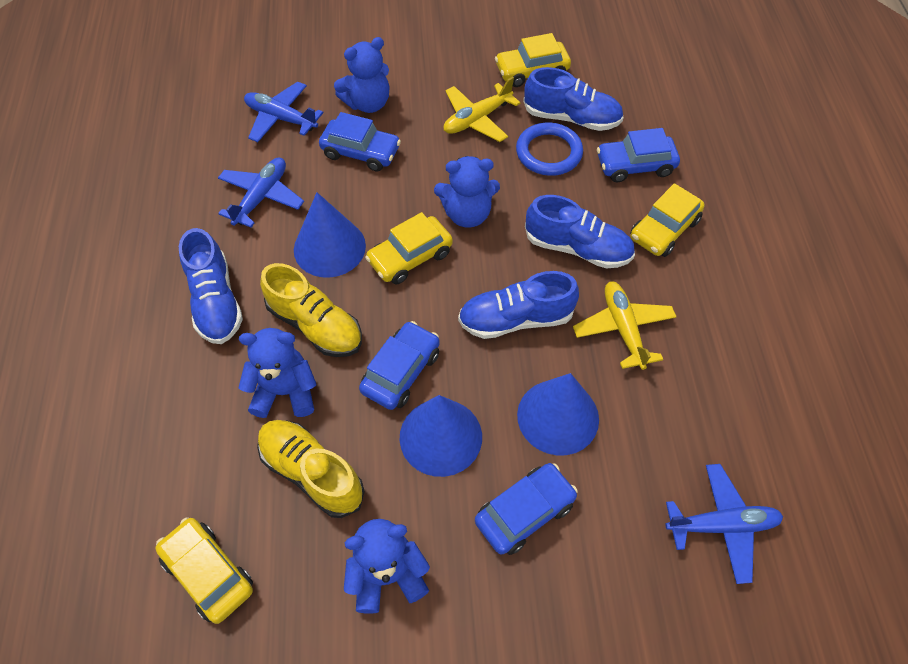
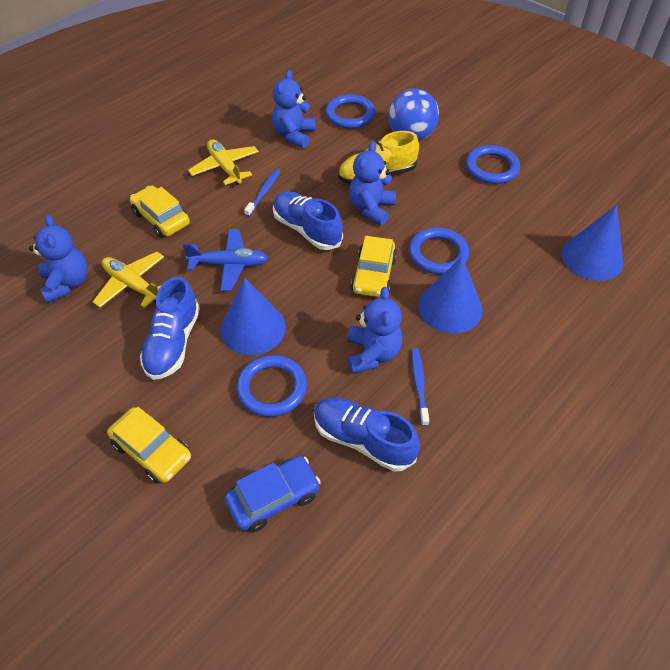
blue ball: 0 -> 1
blue car: 4 -> 1
blue plane: 3 -> 1
blue ring: 1 -> 4
blue shoe: 4 -> 3
blue toothbrush: 0 -> 2
yellow car: 4 -> 3
yellow shoe: 2 -> 1

